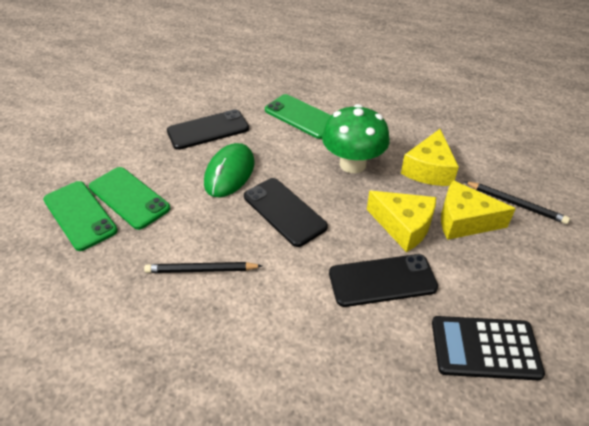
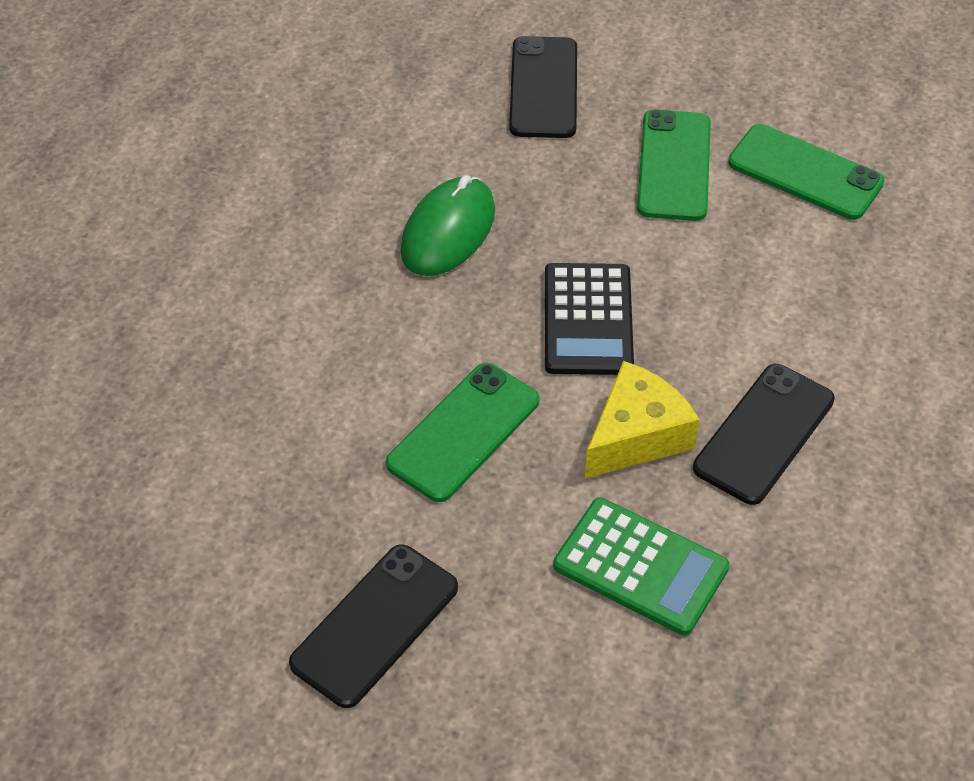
black pencil: 2 -> 0
green calculator: 0 -> 1
green mushroom: 1 -> 0
yellow cheese: 3 -> 1

